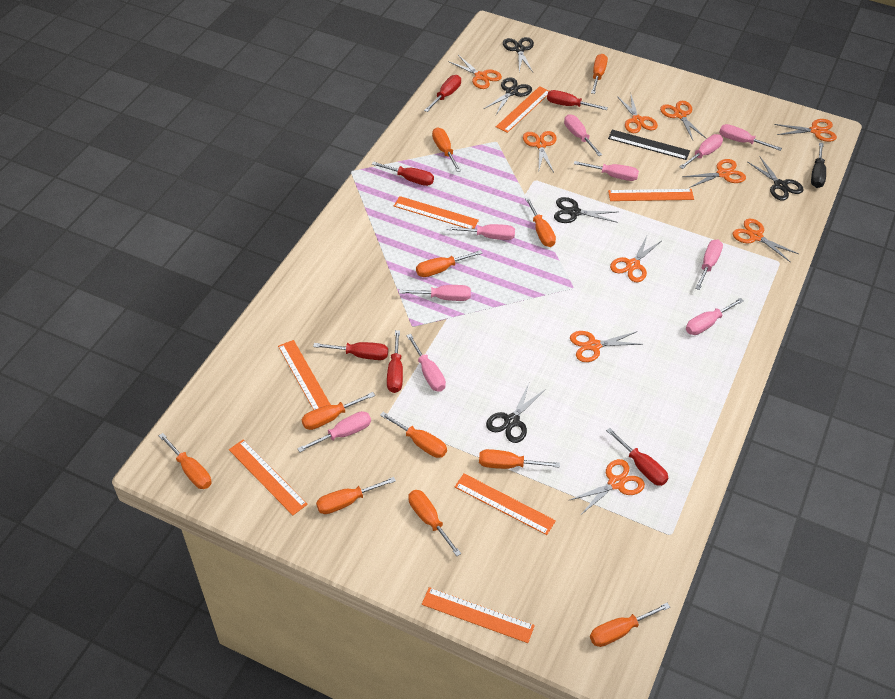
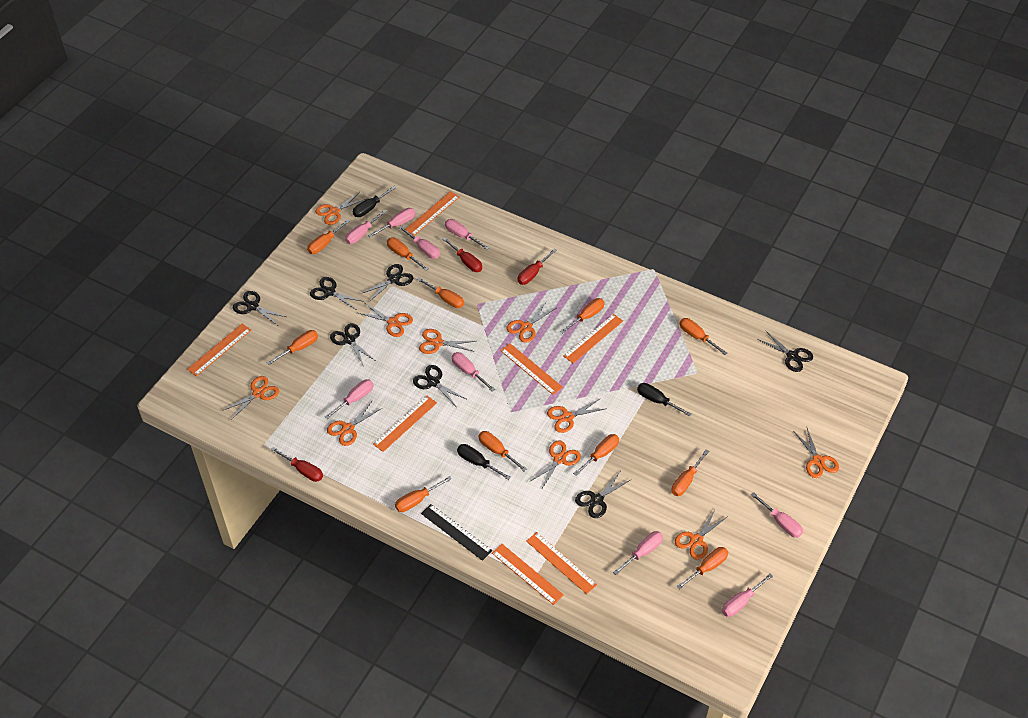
black scissors: 5 -> 7
black screwdriver: 1 -> 3
pink screwdriver: 10 -> 9
red screwdriver: 6 -> 3

